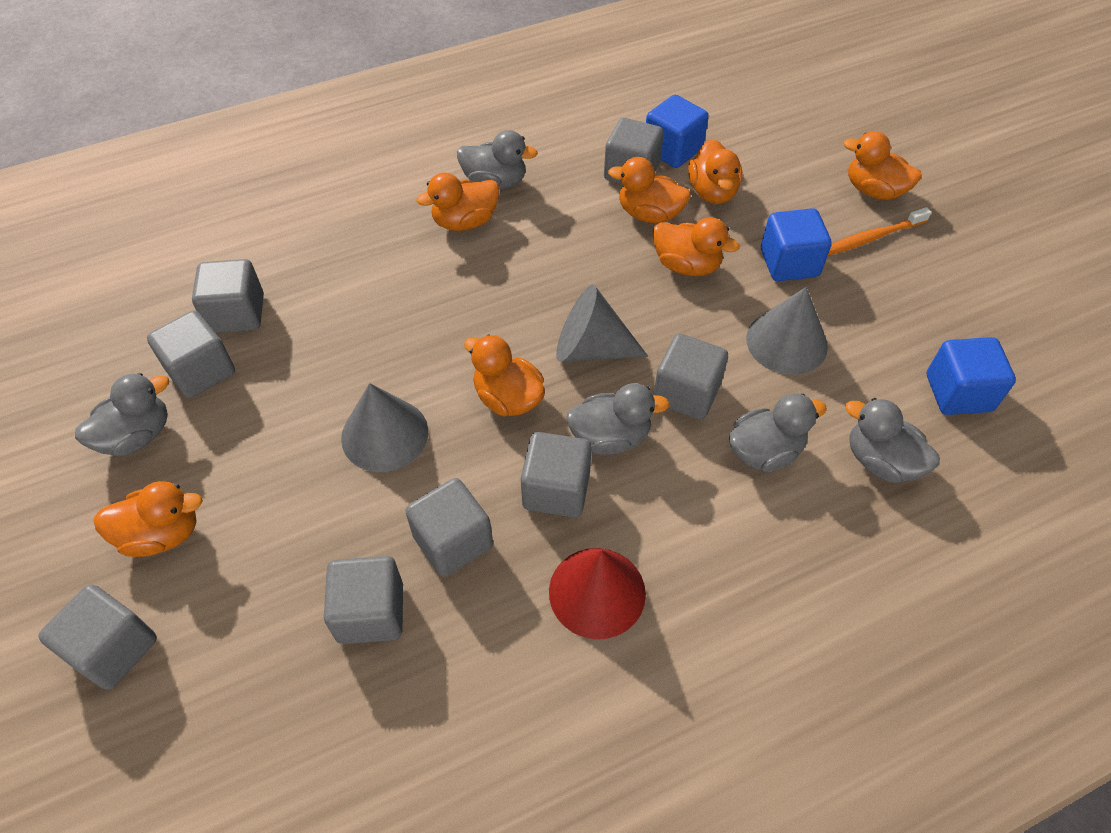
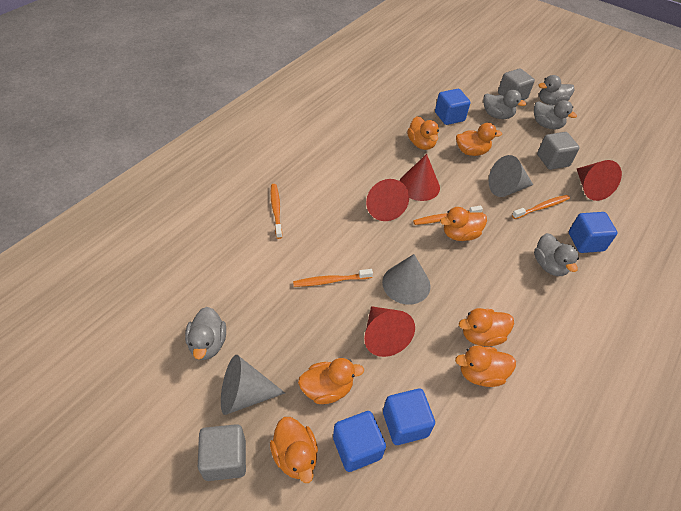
blue cube: 3 -> 4
grey cube: 8 -> 3
orange toothbrush: 1 -> 4
red cone: 1 -> 4

